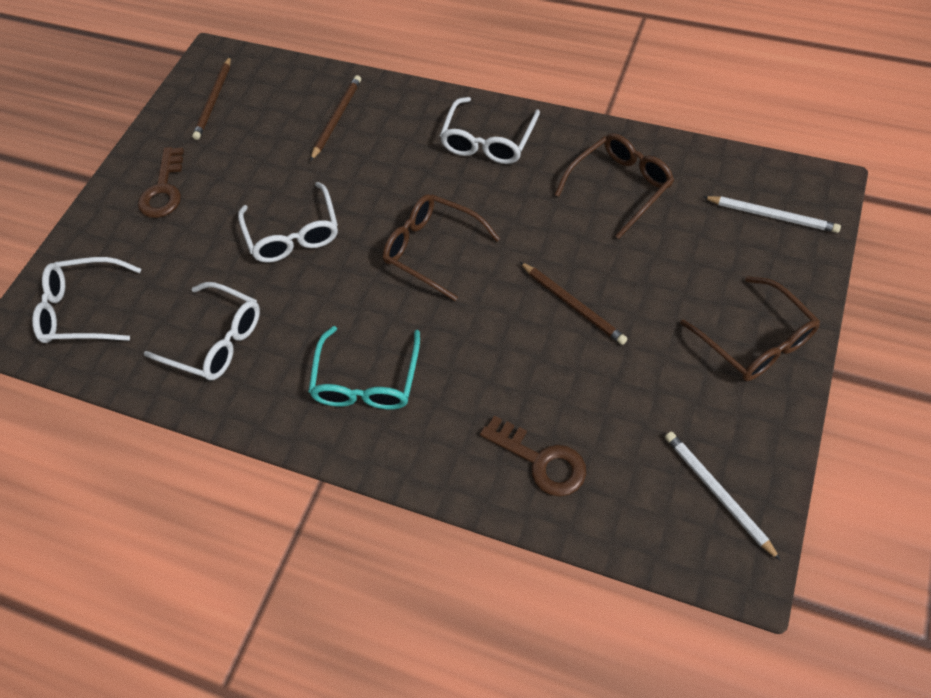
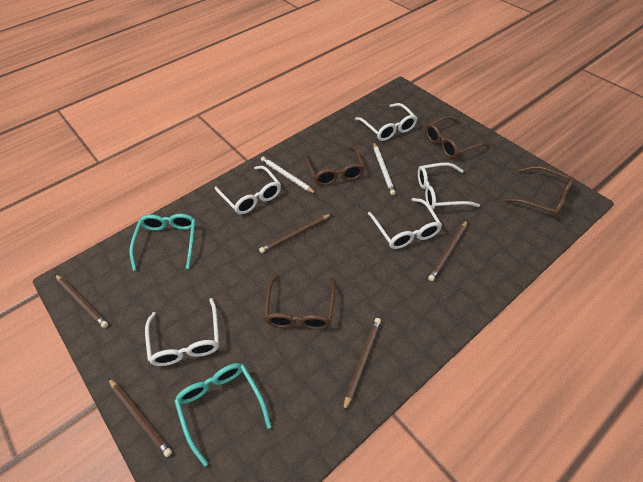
brown glasses: 3 -> 4
brown key: 2 -> 0
brown pencil: 3 -> 5
turquoise glasses: 1 -> 2
white glasses: 4 -> 5

